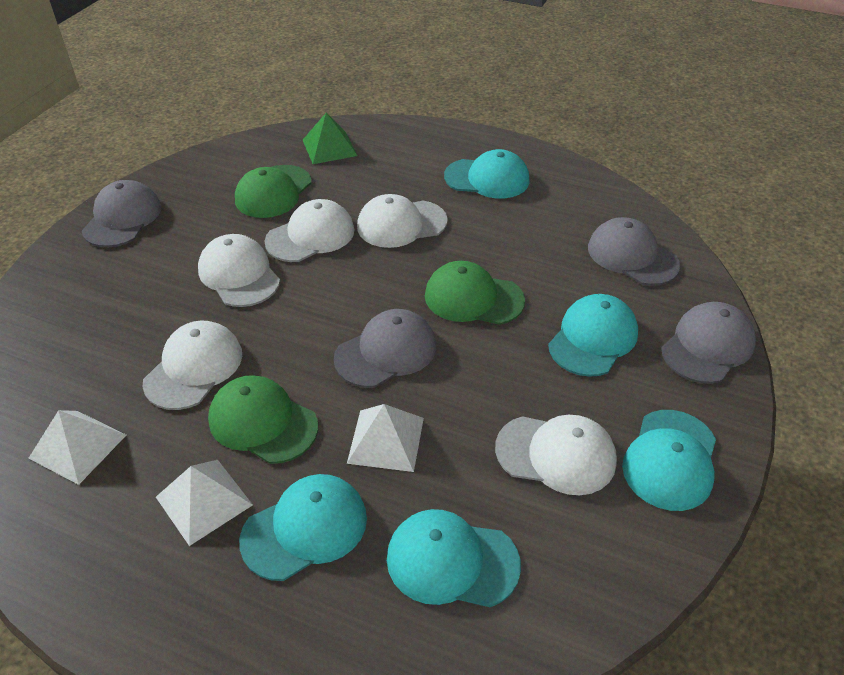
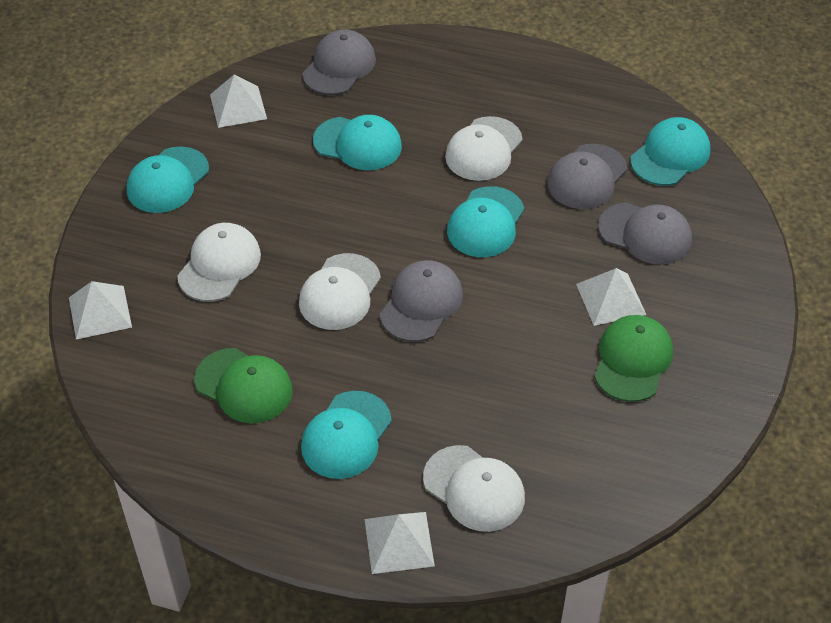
green cap: 3 -> 2
green pyramid: 1 -> 0
white cap: 5 -> 4
white pyramid: 3 -> 4

